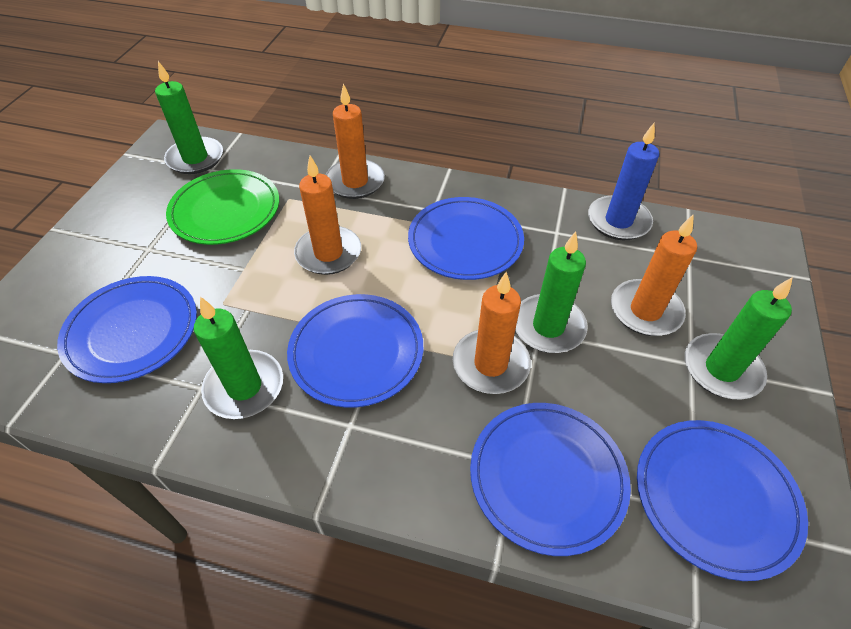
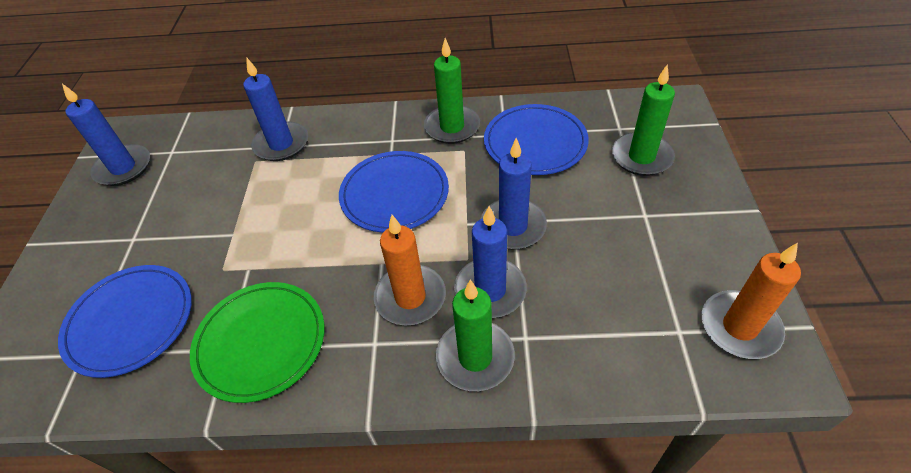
blue candle: 1 -> 4
blue plate: 5 -> 3
green candle: 4 -> 3
orange candle: 4 -> 2

